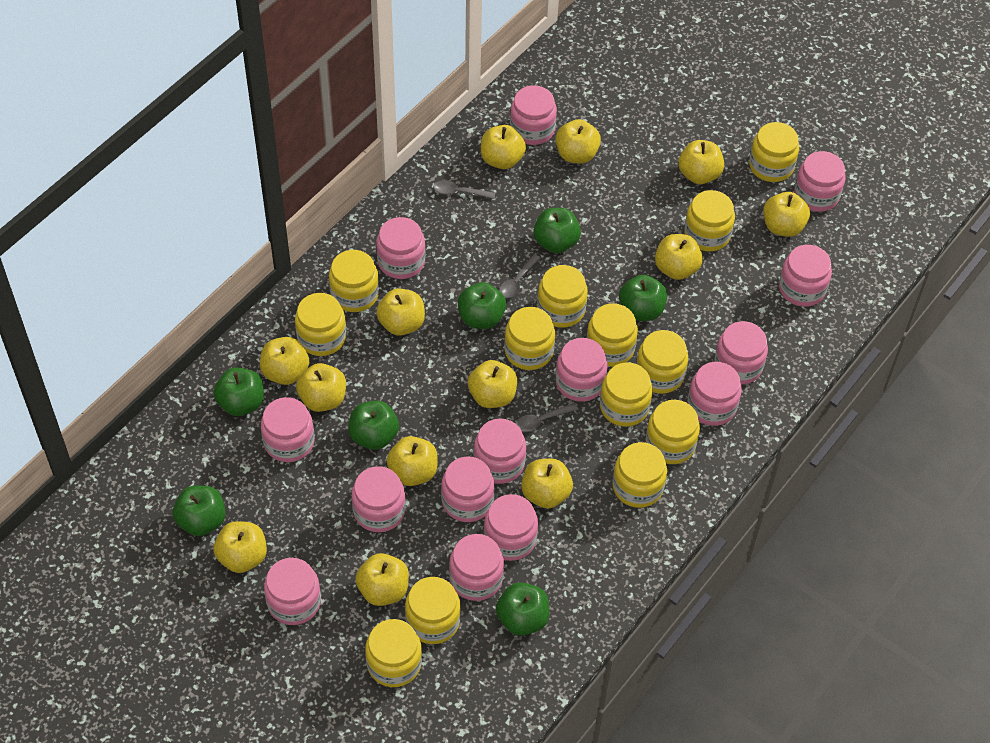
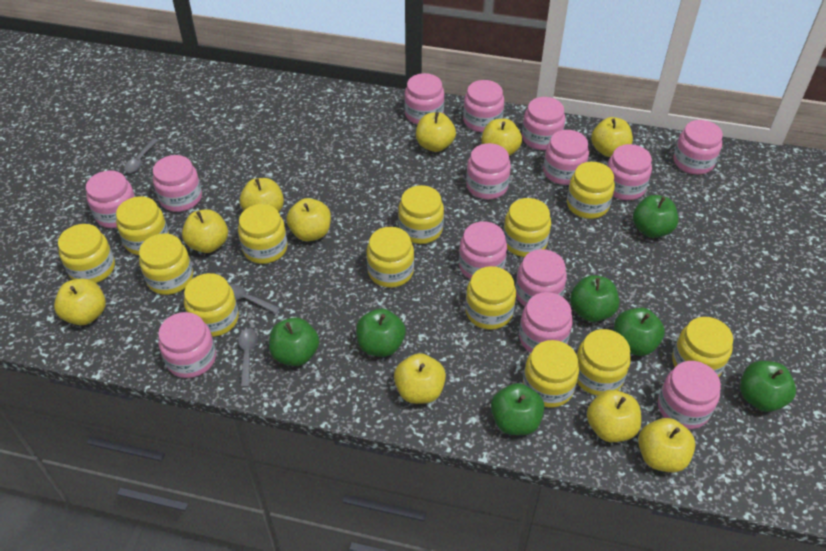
yellow apple: 13 -> 10

